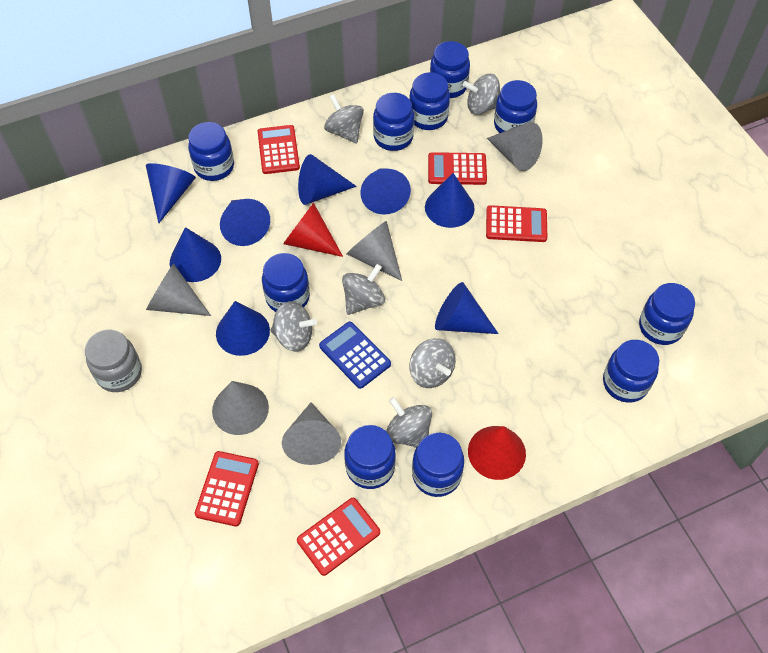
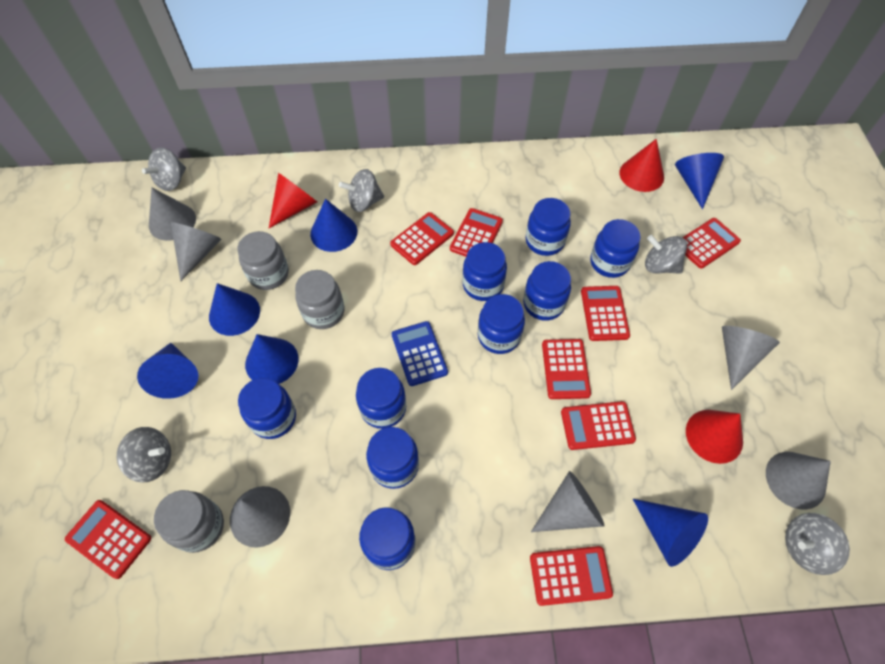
blue cone: 8 -> 6
blue jar: 10 -> 9
grey cone: 5 -> 6
grey jar: 1 -> 3
grey spinning top: 6 -> 5
red calculator: 5 -> 8
red cone: 2 -> 3

